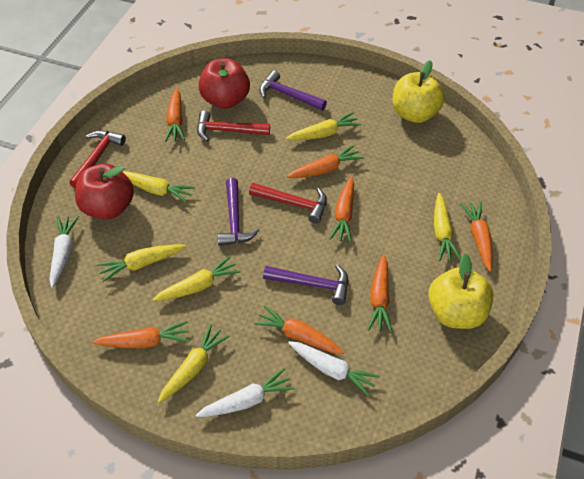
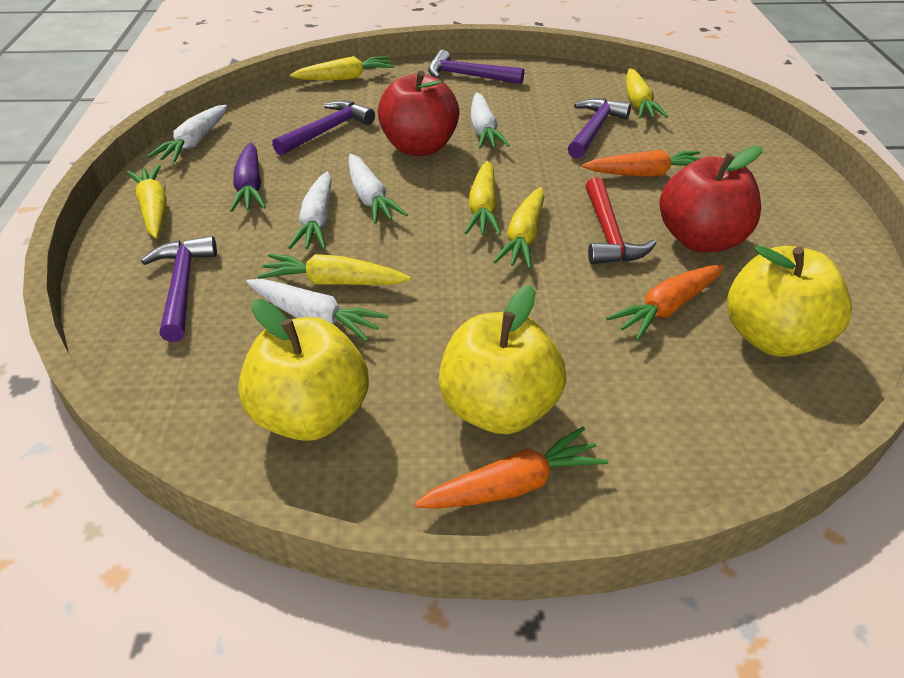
orange carrot: 7 -> 3
purple carrot: 0 -> 1
purple hammer: 3 -> 4
red hammer: 3 -> 1
white carrot: 3 -> 5
yellow apple: 2 -> 3

